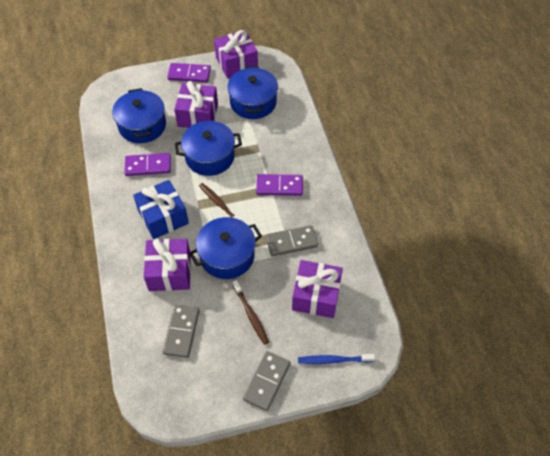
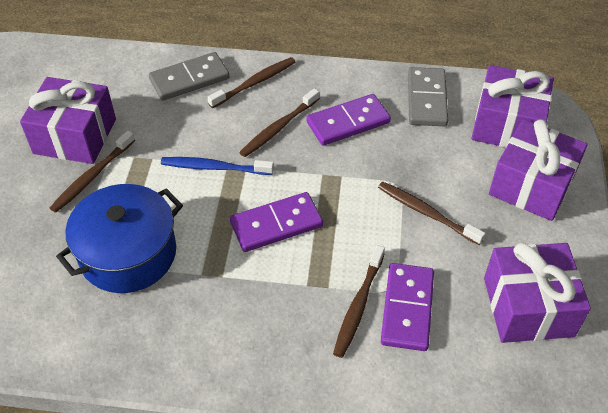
blue gift: 1 -> 0
blue pot: 4 -> 1
brown toothbrush: 2 -> 5
grey domino: 3 -> 2

